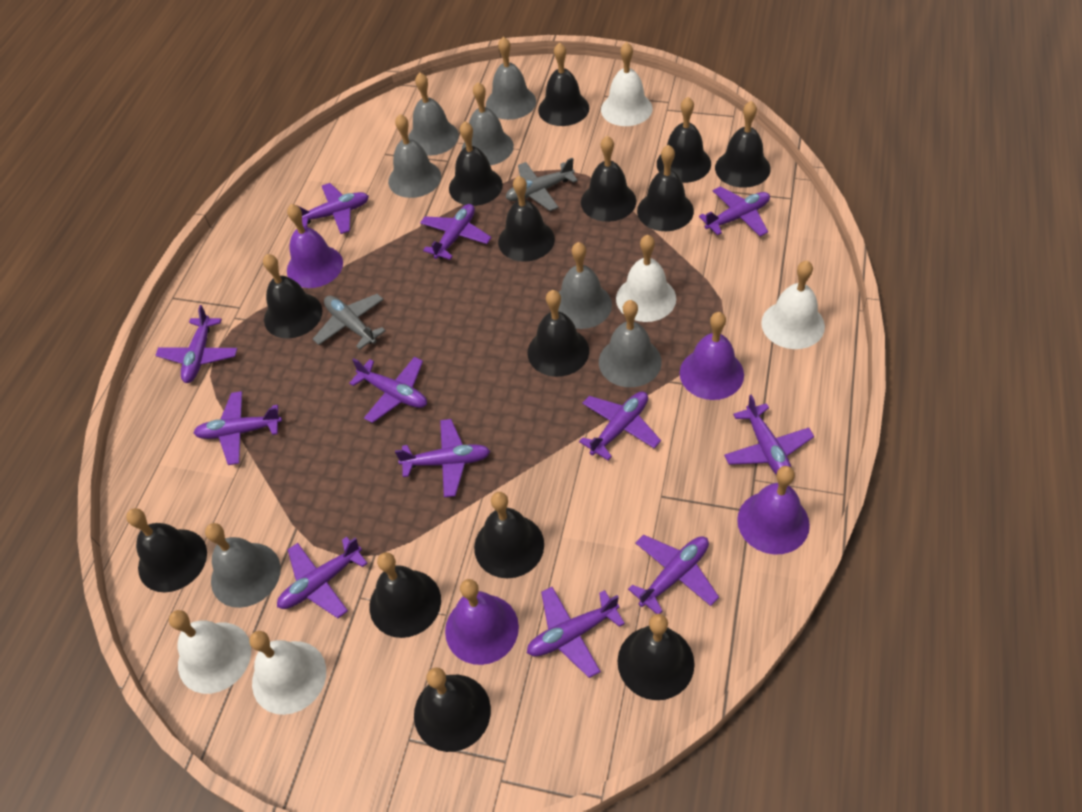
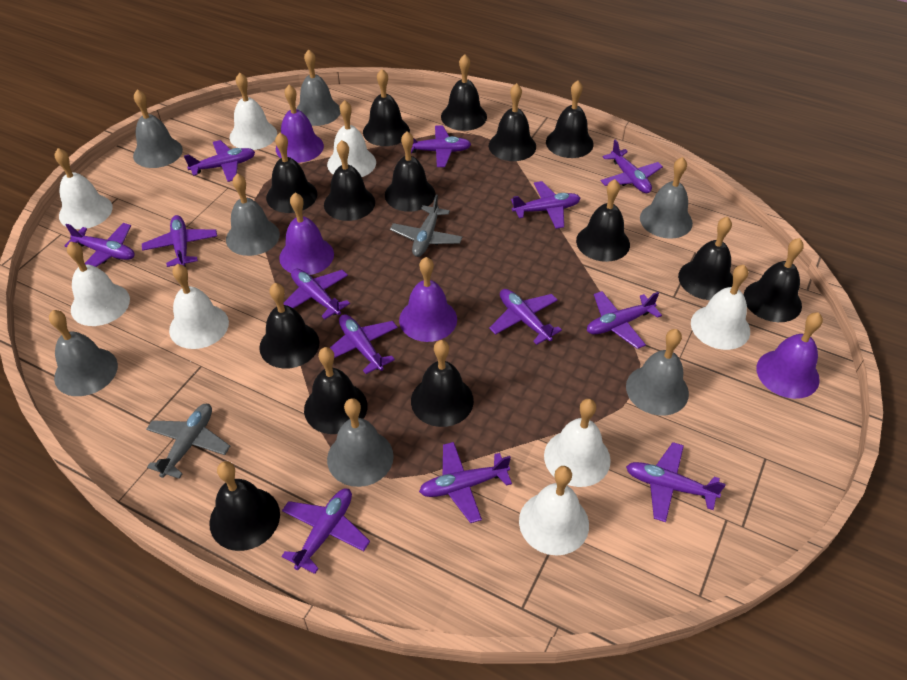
purple plane: 12 -> 13
white bell: 5 -> 8

